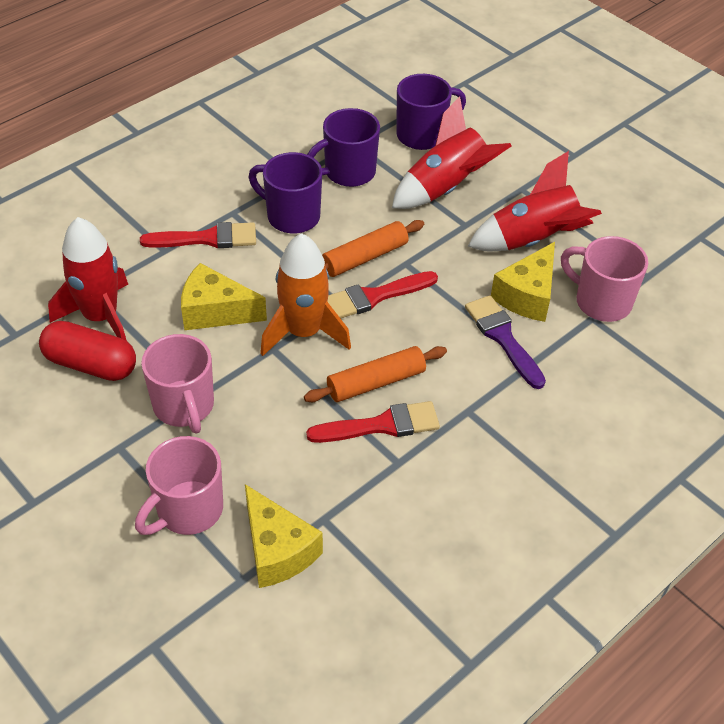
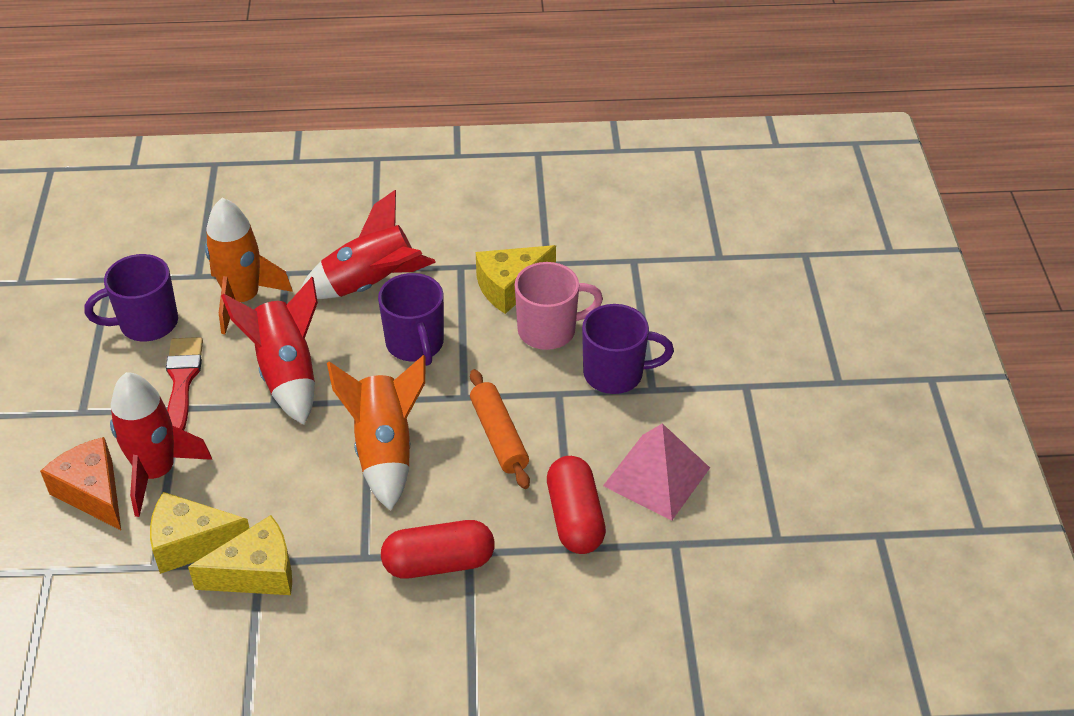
orange cheese: 0 -> 1
orange rocket: 1 -> 2
orange rolling pin: 2 -> 1
pink mug: 3 -> 1
pink pyramid: 0 -> 1
purple brush: 1 -> 0
red brush: 3 -> 1
red capsule: 1 -> 2

